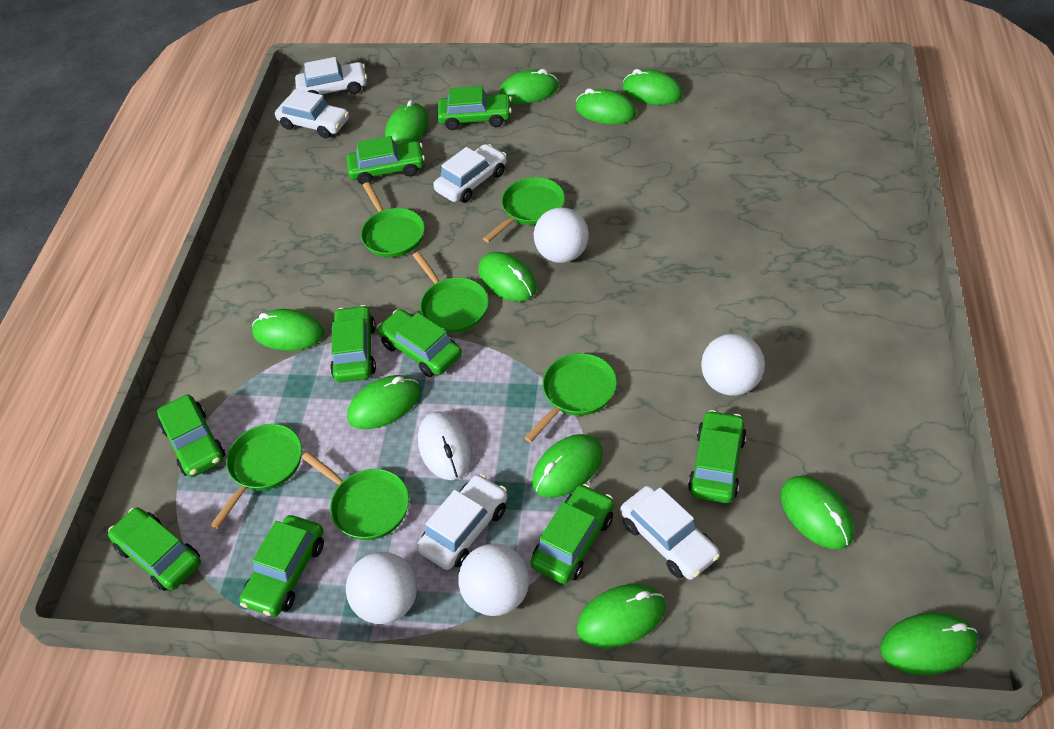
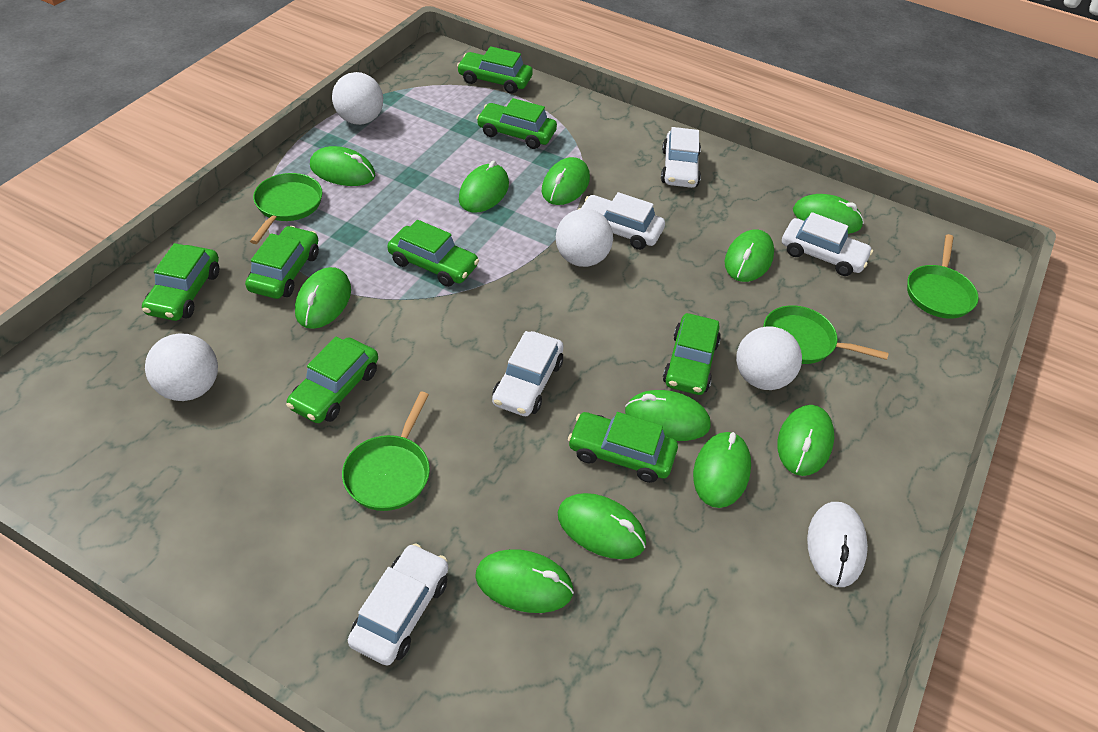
green car: 9 -> 8
green pan: 6 -> 4

